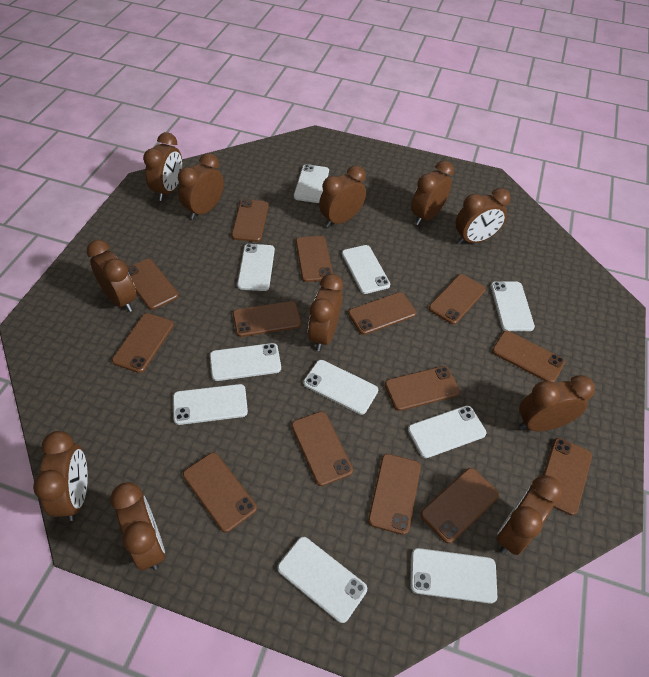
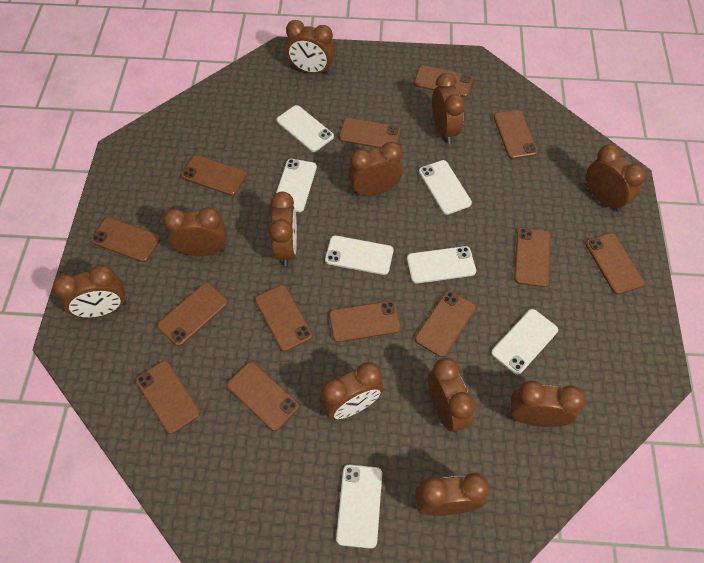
brown phone: 14 -> 13
white phone: 10 -> 7

